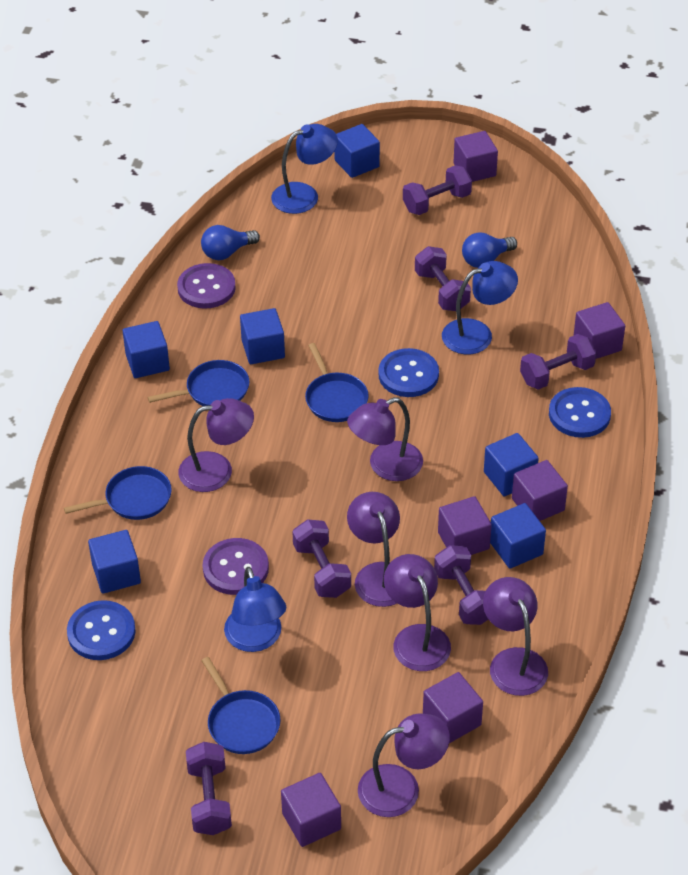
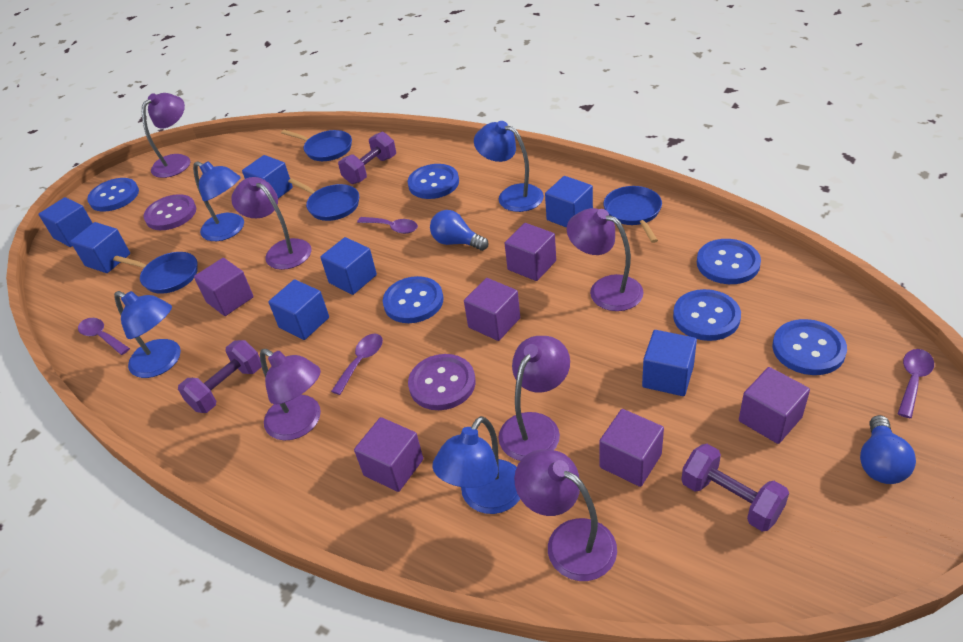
blue button: 3 -> 6
blue cube: 6 -> 7
blue lamp: 3 -> 4
purple dumbbell: 6 -> 3
purple spoon: 0 -> 4

